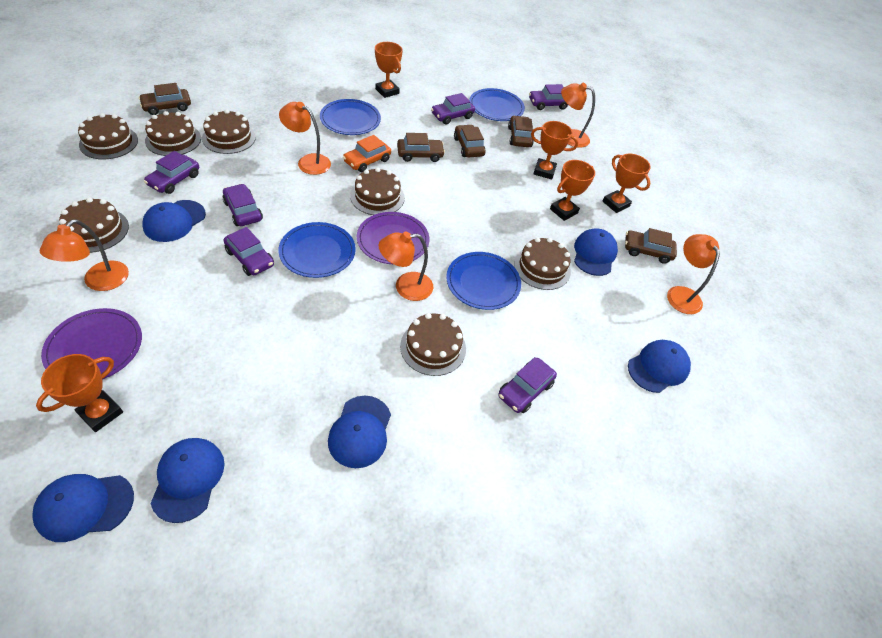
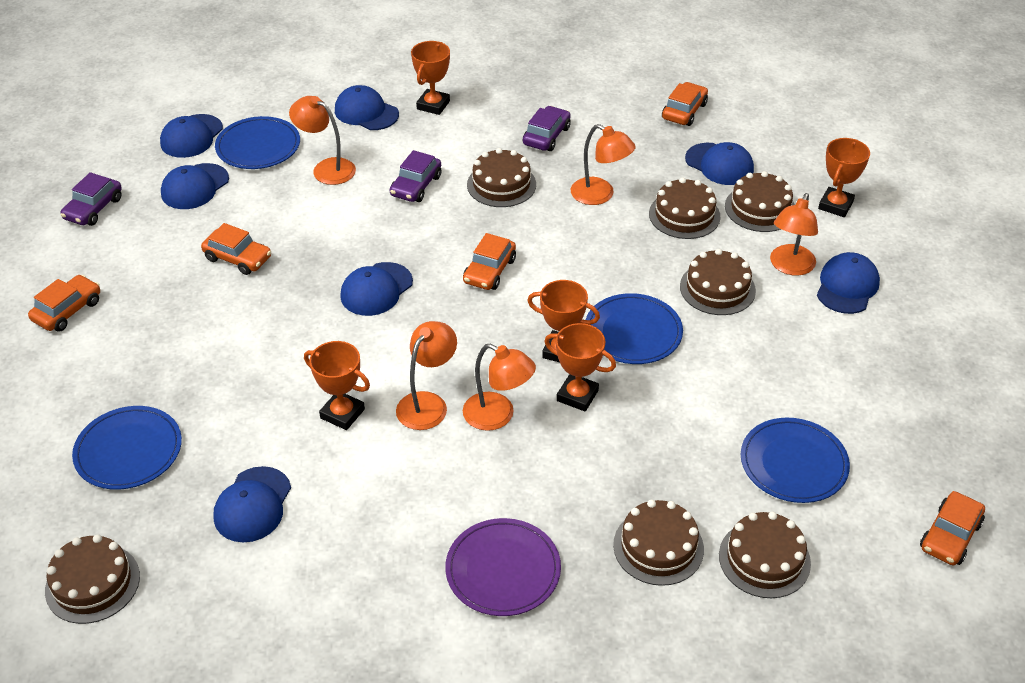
blue cap: 6 -> 7
brown car: 5 -> 0
orange car: 1 -> 5
purple car: 6 -> 3
purple plate: 2 -> 1

